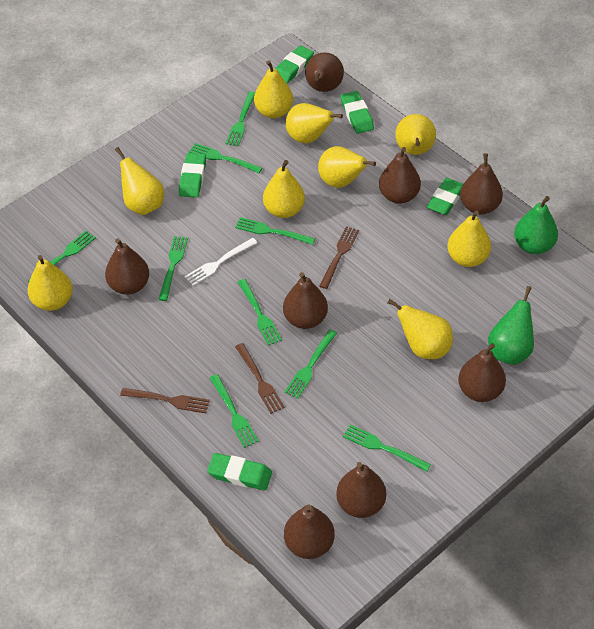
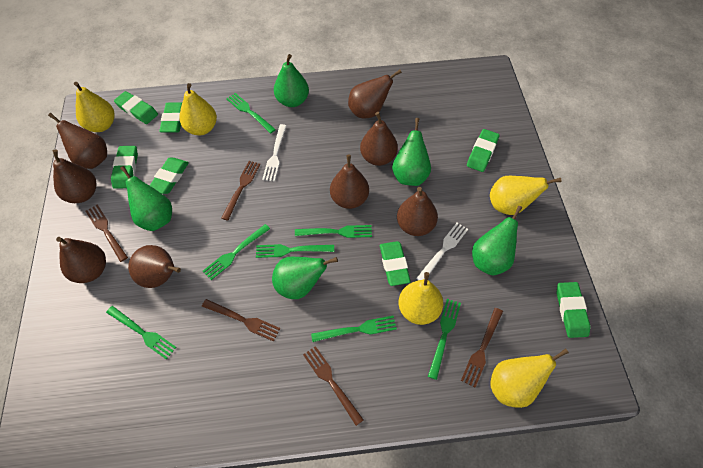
brown fork: 3 -> 5
green eraser: 5 -> 7
green fork: 9 -> 7
green pear: 2 -> 5
white fork: 1 -> 2
yellow pear: 9 -> 5

